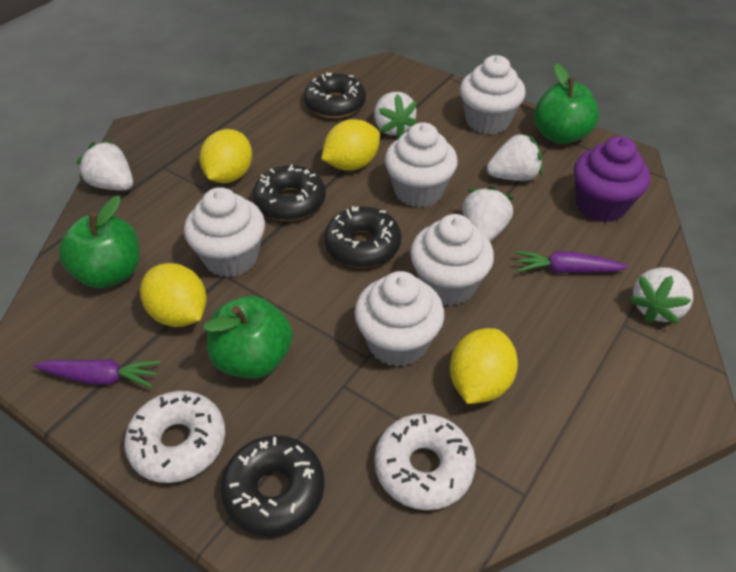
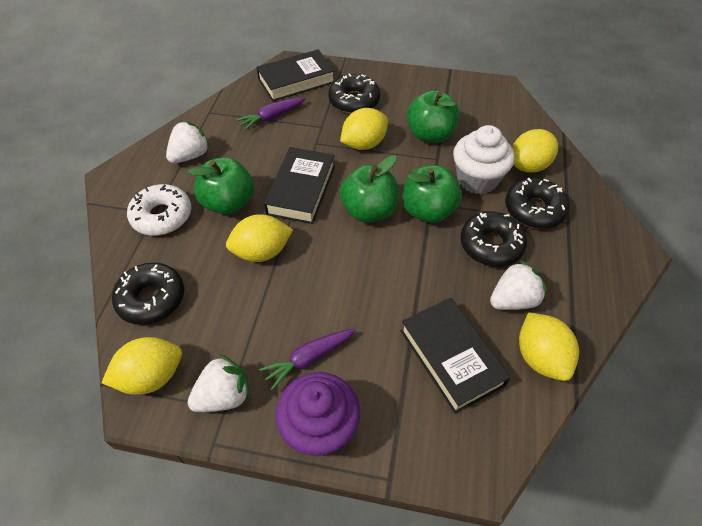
black book: 0 -> 3
green apple: 3 -> 4
white cupcake: 5 -> 1
white donut: 2 -> 1
white strawberry: 5 -> 3
yellow lemon: 4 -> 5

